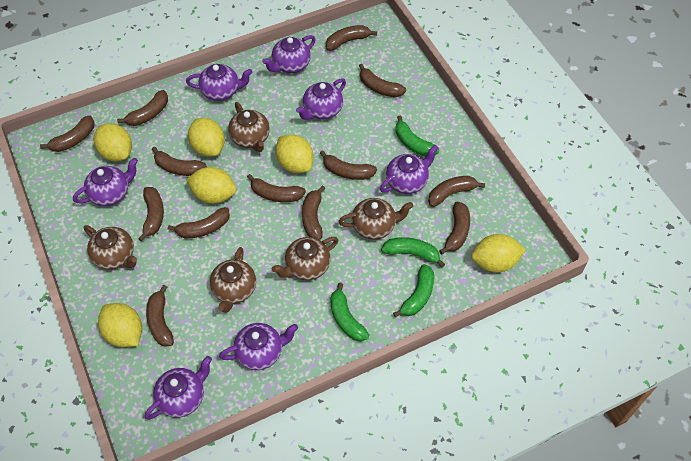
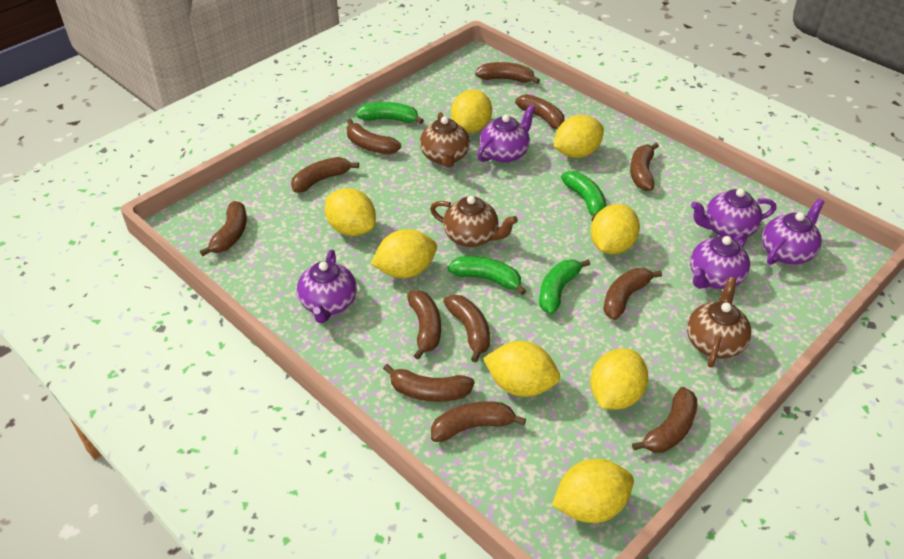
brown banana: 13 -> 12
brown teapot: 5 -> 3
purple teapot: 7 -> 5
yellow lemon: 6 -> 8

